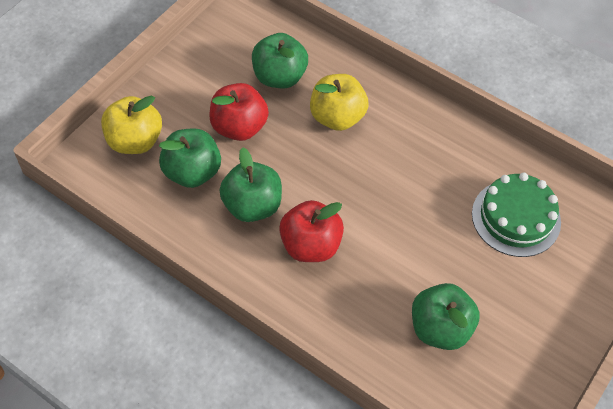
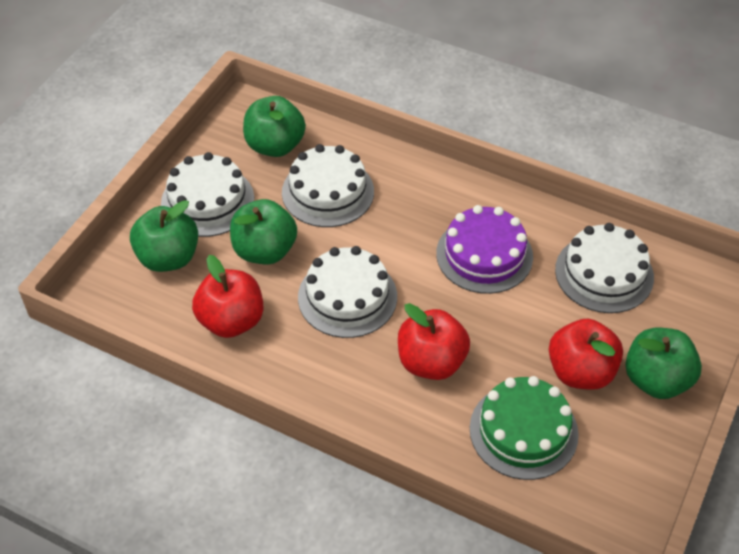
purple cake: 0 -> 1
red apple: 2 -> 3
white cake: 0 -> 4
yellow apple: 2 -> 0

